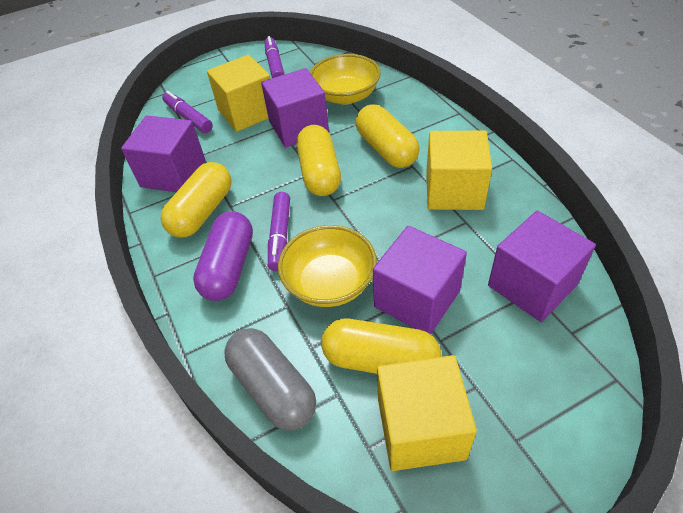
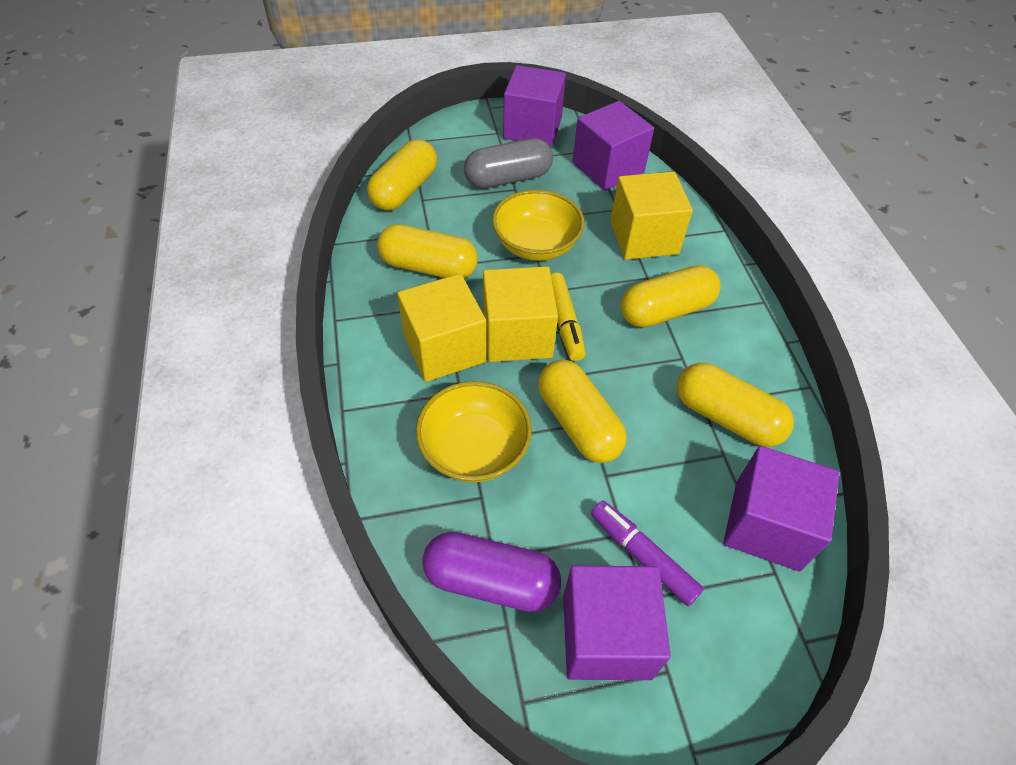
purple marker: 3 -> 1
yellow capsule: 4 -> 5
yellow marker: 0 -> 1

